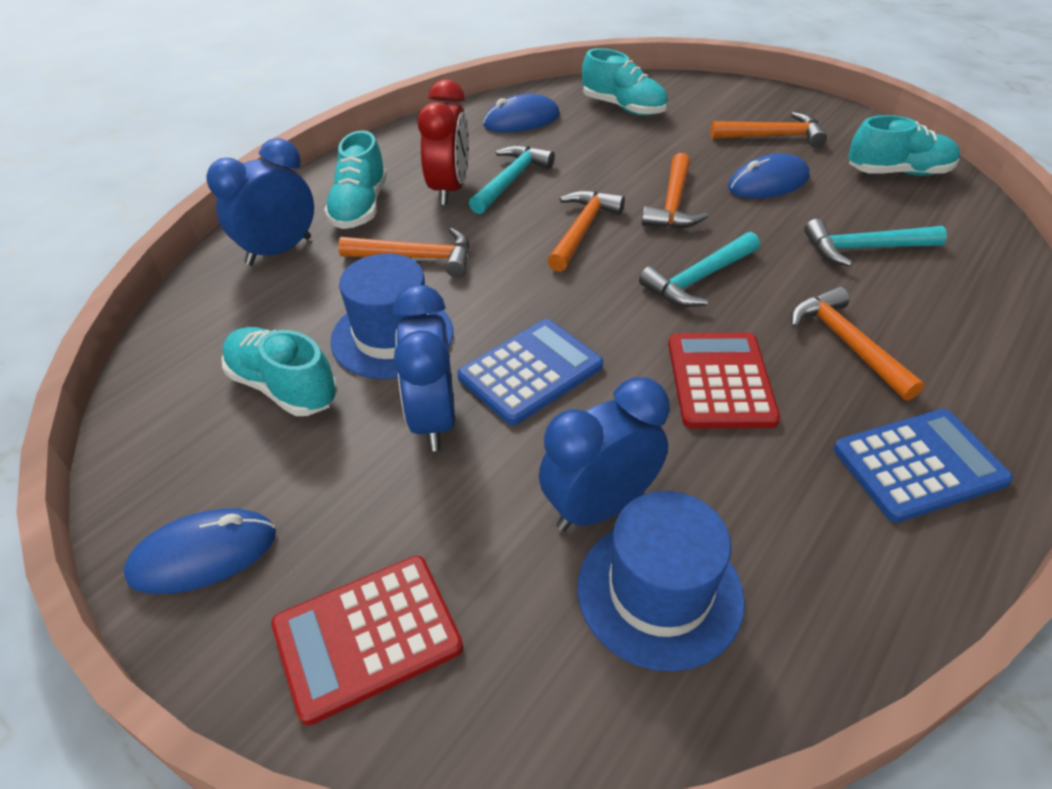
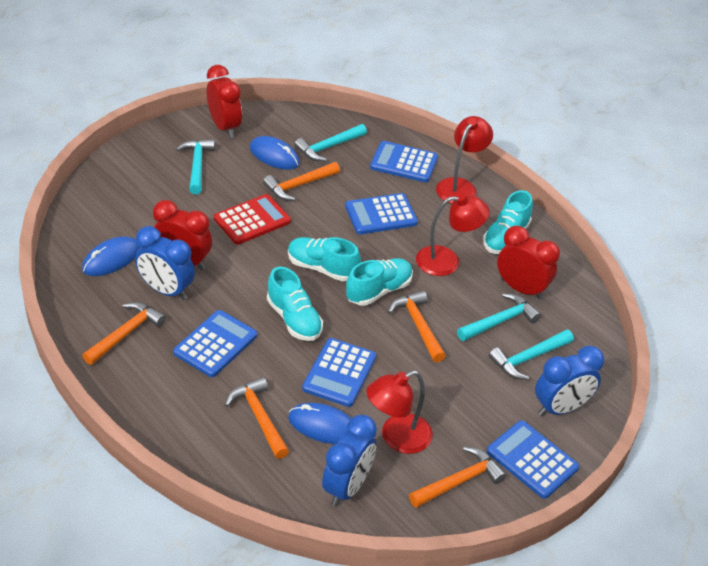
blue calculator: 2 -> 5
blue hat: 2 -> 0
red calculator: 2 -> 1
red clock: 1 -> 3
red lamp: 0 -> 3
turquoise hammer: 3 -> 4

